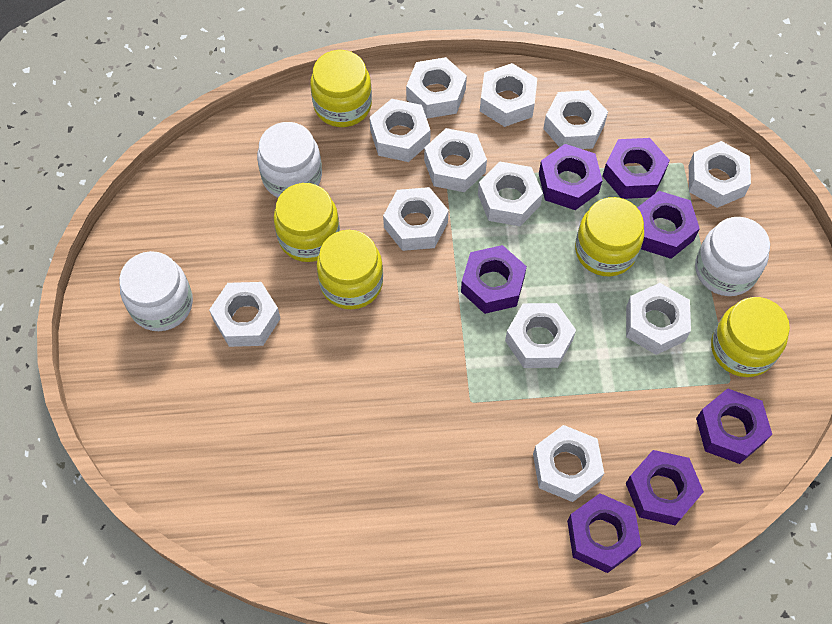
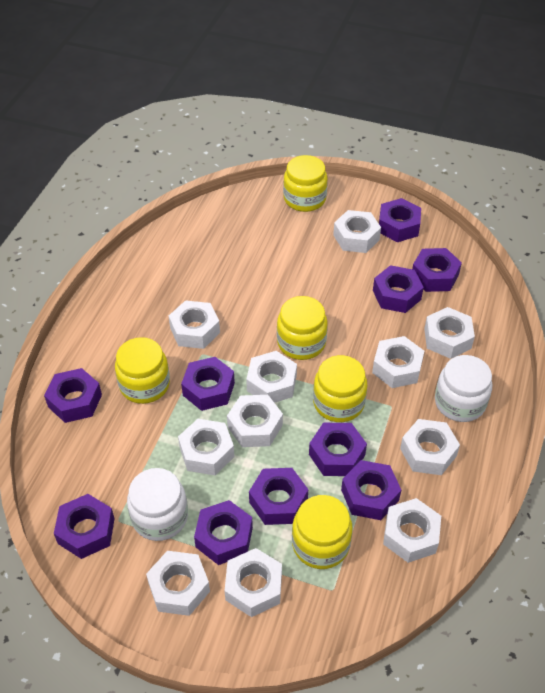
purple nut: 7 -> 10
white jar: 3 -> 2
white nut: 12 -> 11

